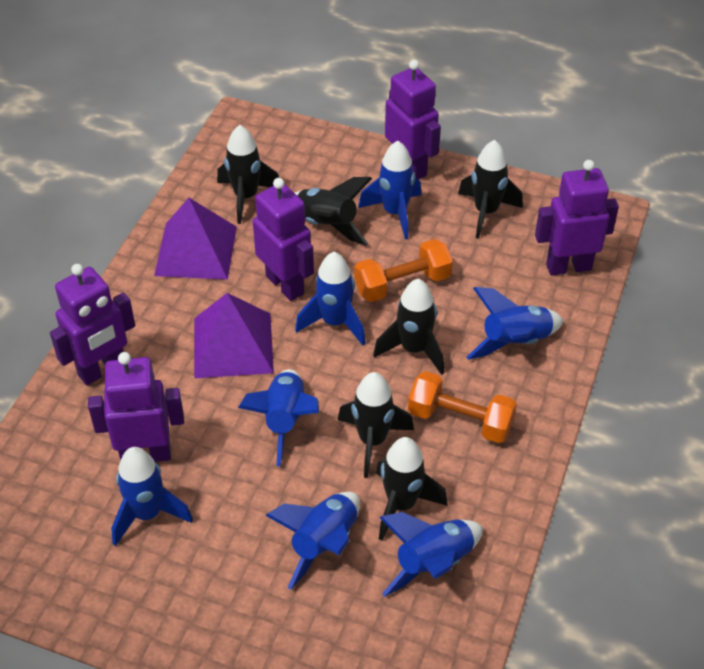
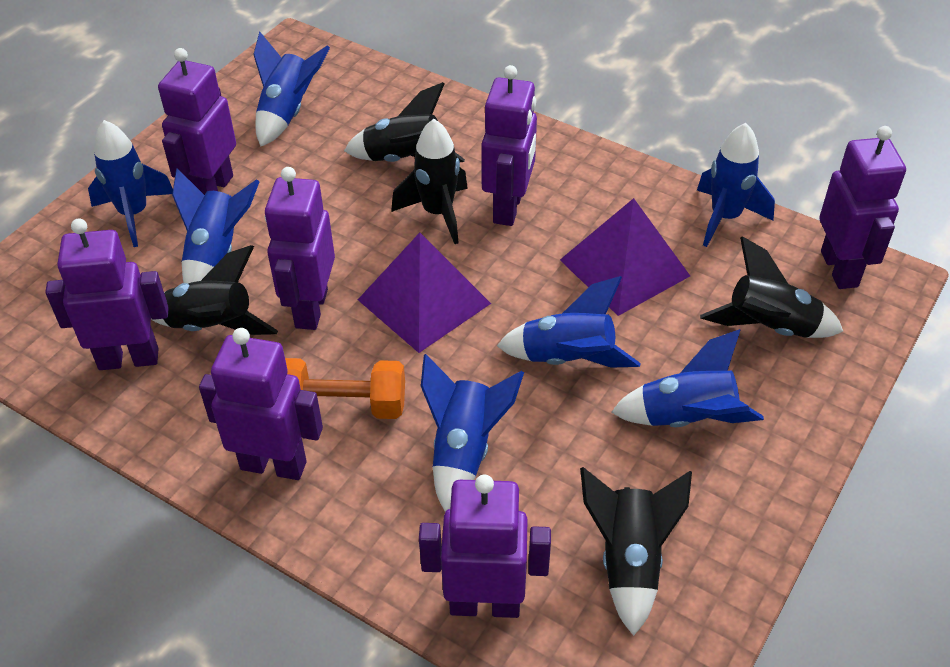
black rocket: 6 -> 5
orange dumbbell: 2 -> 1
purple robot: 5 -> 7

